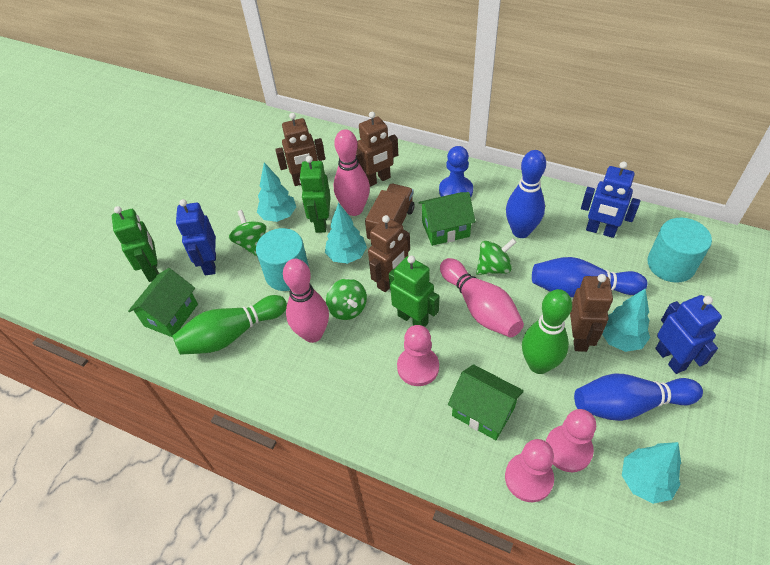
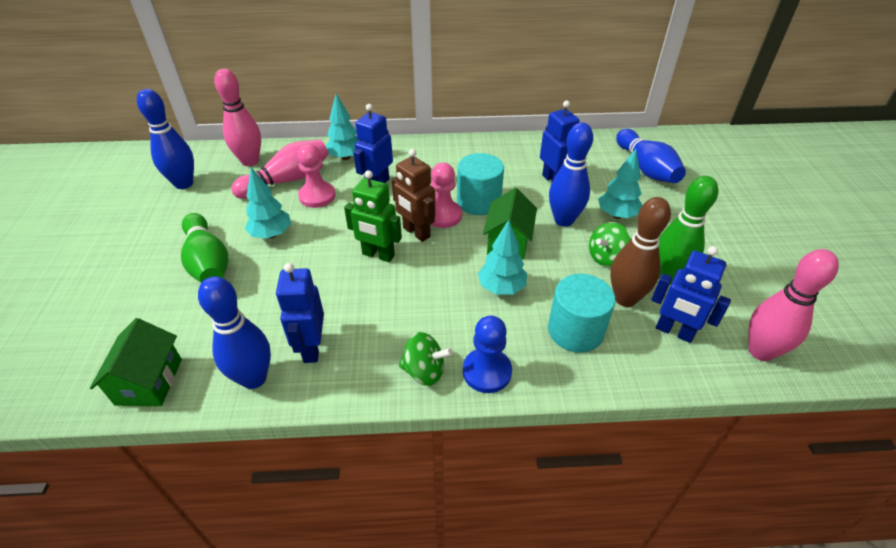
blue bowling pin: 3 -> 4
blue robot: 3 -> 4
brown bowling pin: 0 -> 1
brown robot: 4 -> 1
brown truck: 1 -> 0
green house: 3 -> 2
green robot: 3 -> 1
green spinning top: 3 -> 2
pink pawn: 3 -> 2

